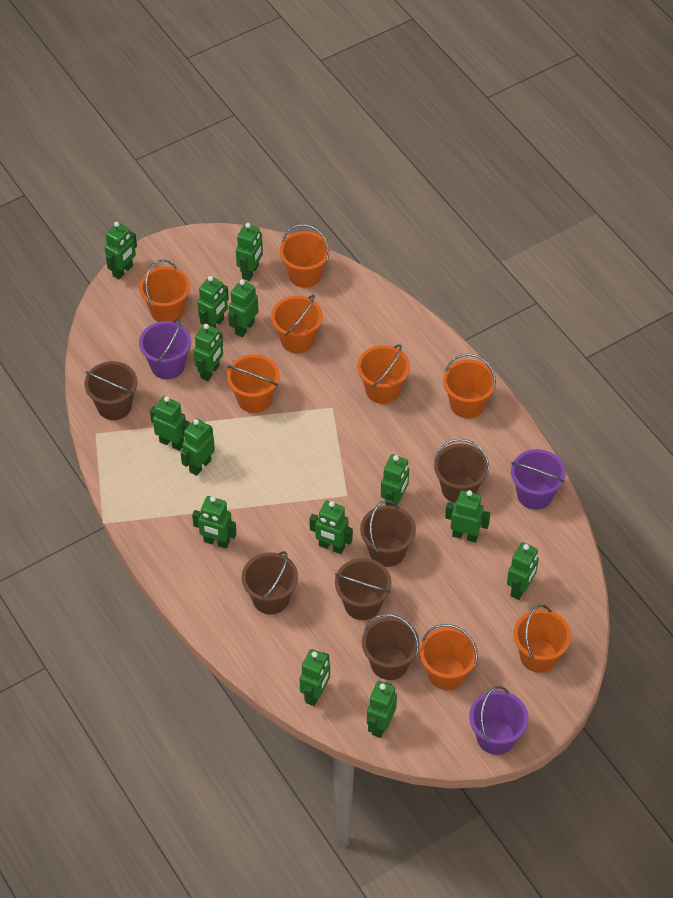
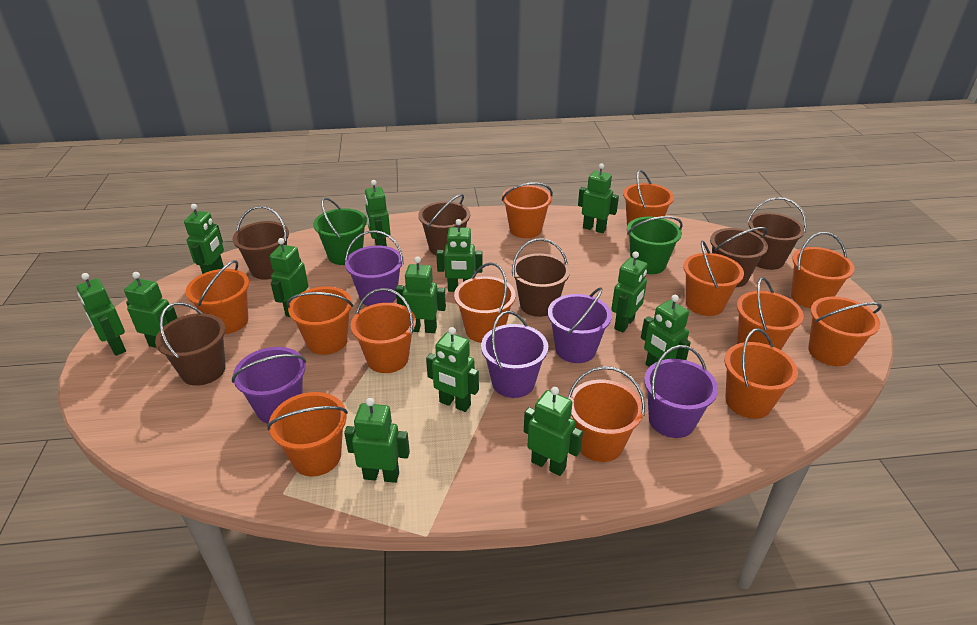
green bucket: 0 -> 2
green robot: 14 -> 13
orange bucket: 8 -> 13
purple bucket: 3 -> 5

